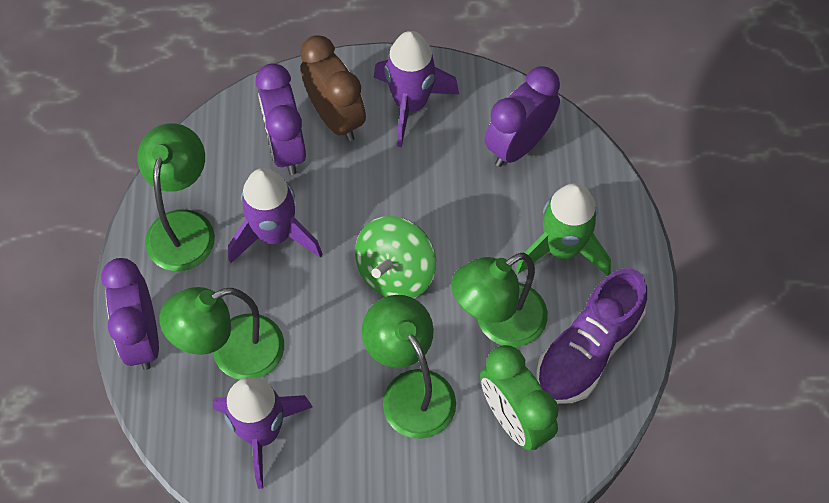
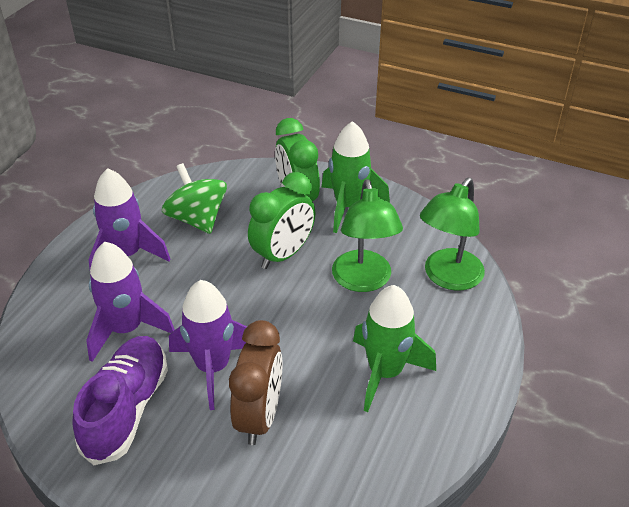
green clock: 1 -> 2
green lamp: 4 -> 2
green rocket: 1 -> 2
purple clock: 3 -> 0

